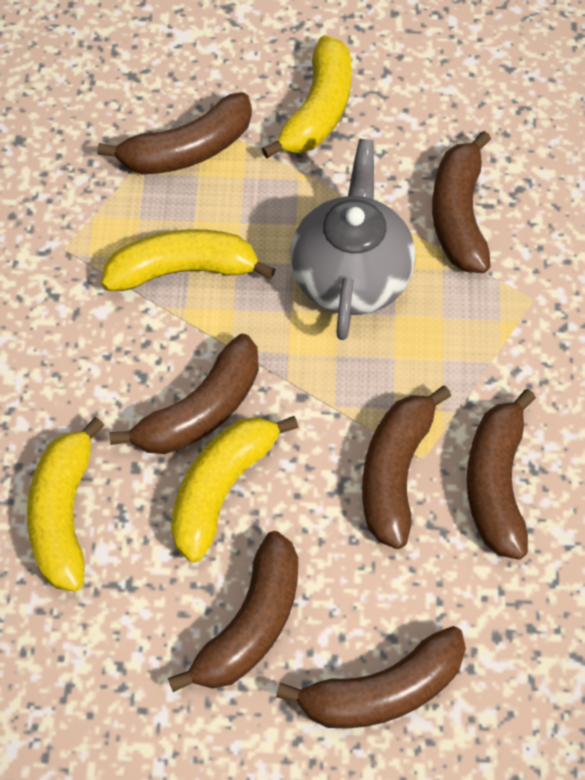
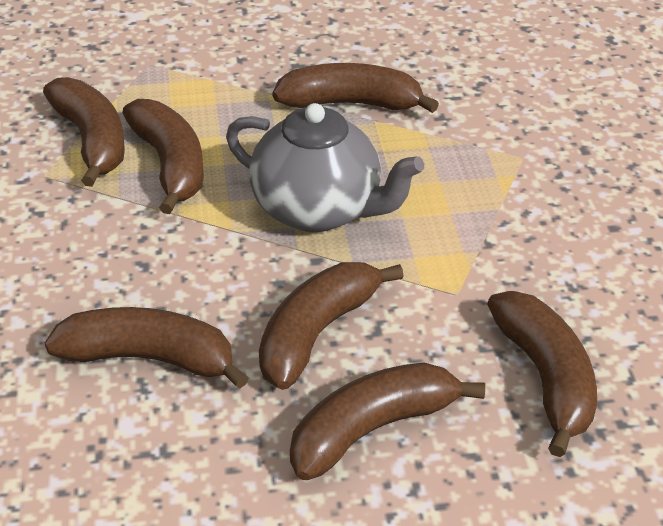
yellow banana: 4 -> 0

